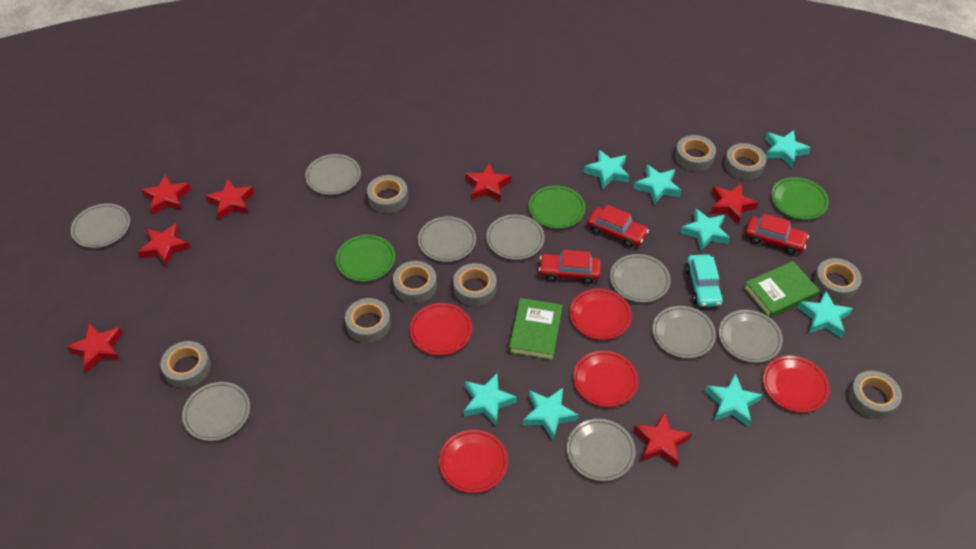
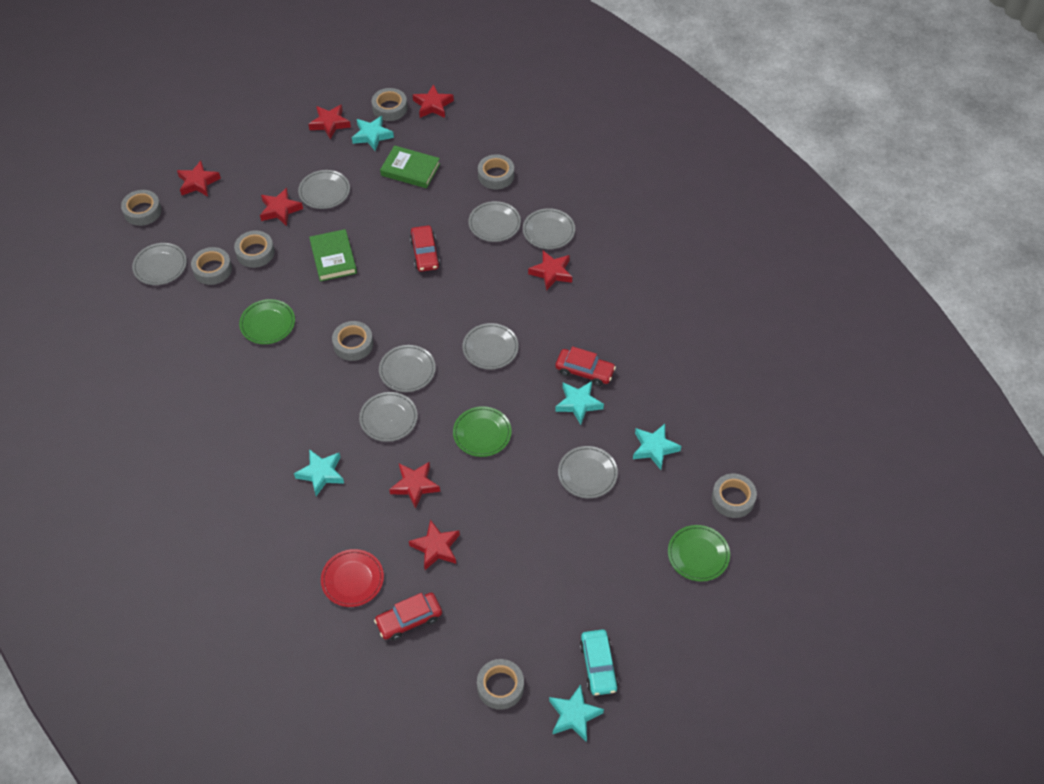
grey plate: 9 -> 8
grey tape: 9 -> 8
red plate: 5 -> 1
turquoise star: 8 -> 5

